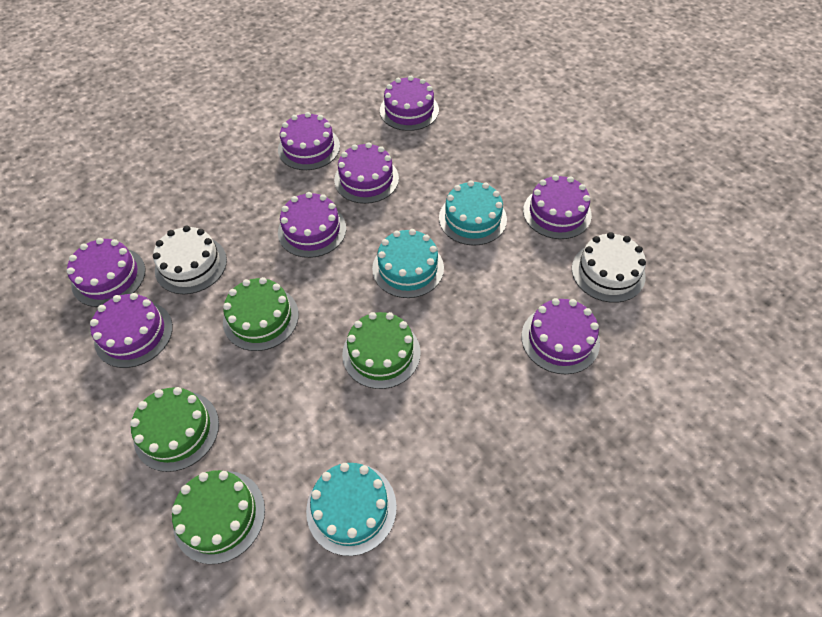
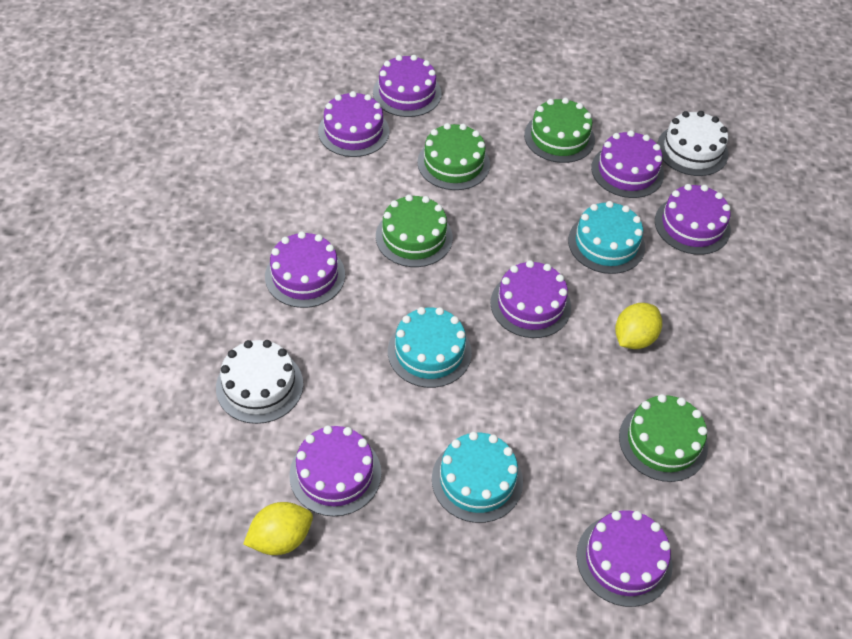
yellow lemon: 0 -> 2

